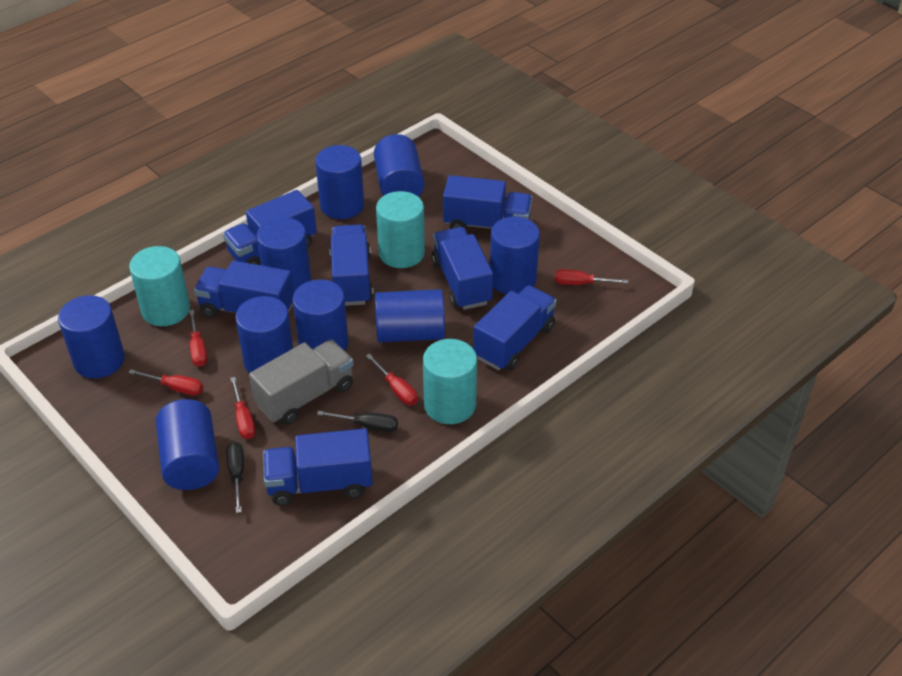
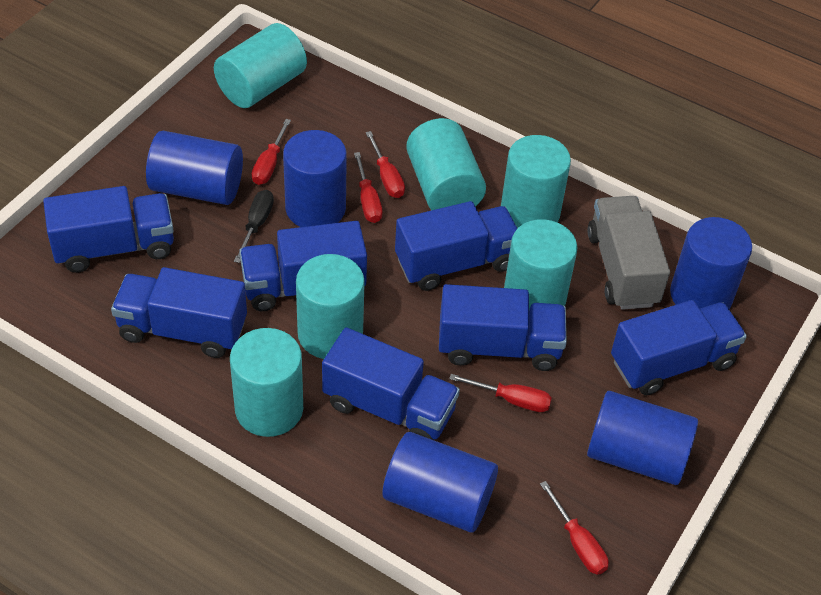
black screwdriver: 2 -> 1
blue cylinder: 9 -> 5
turquoise cylinder: 3 -> 6

